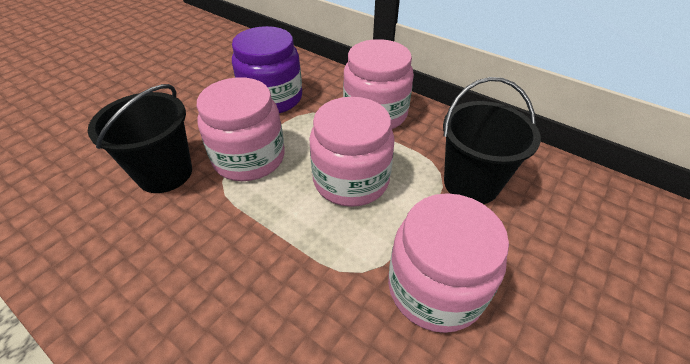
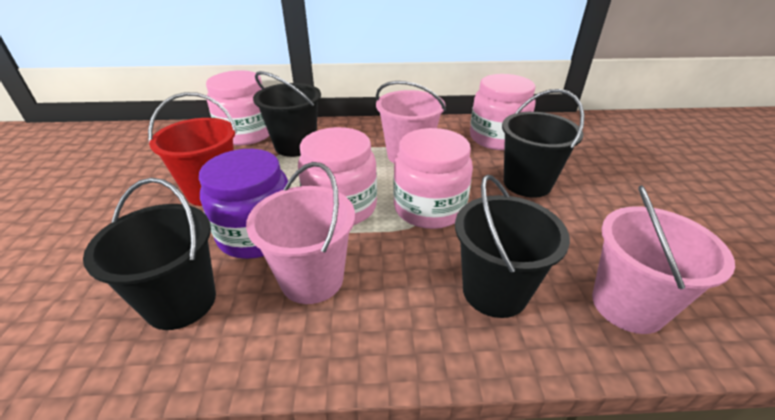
black bucket: 2 -> 4
pink bucket: 0 -> 3
red bucket: 0 -> 1

